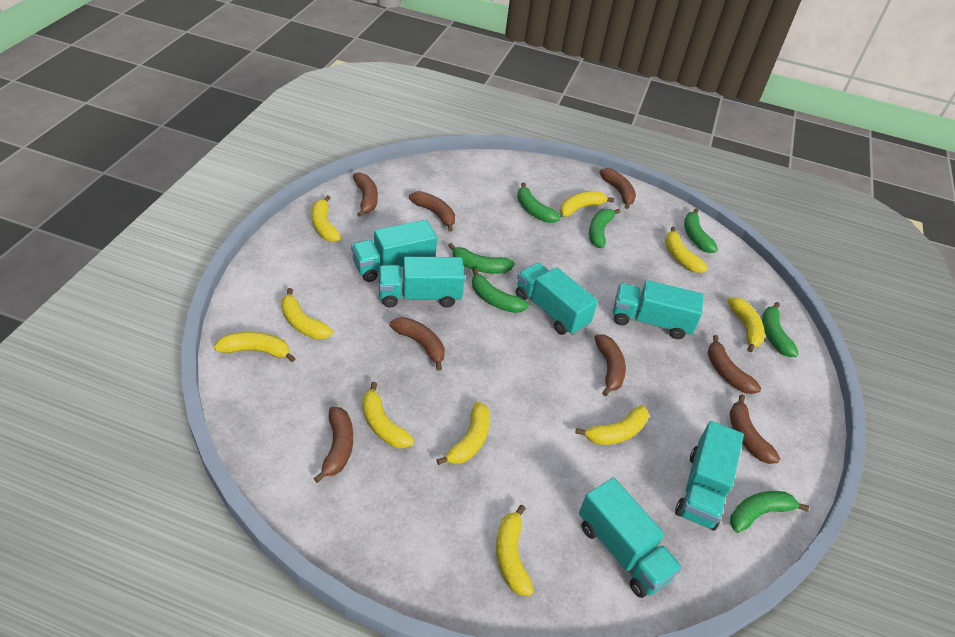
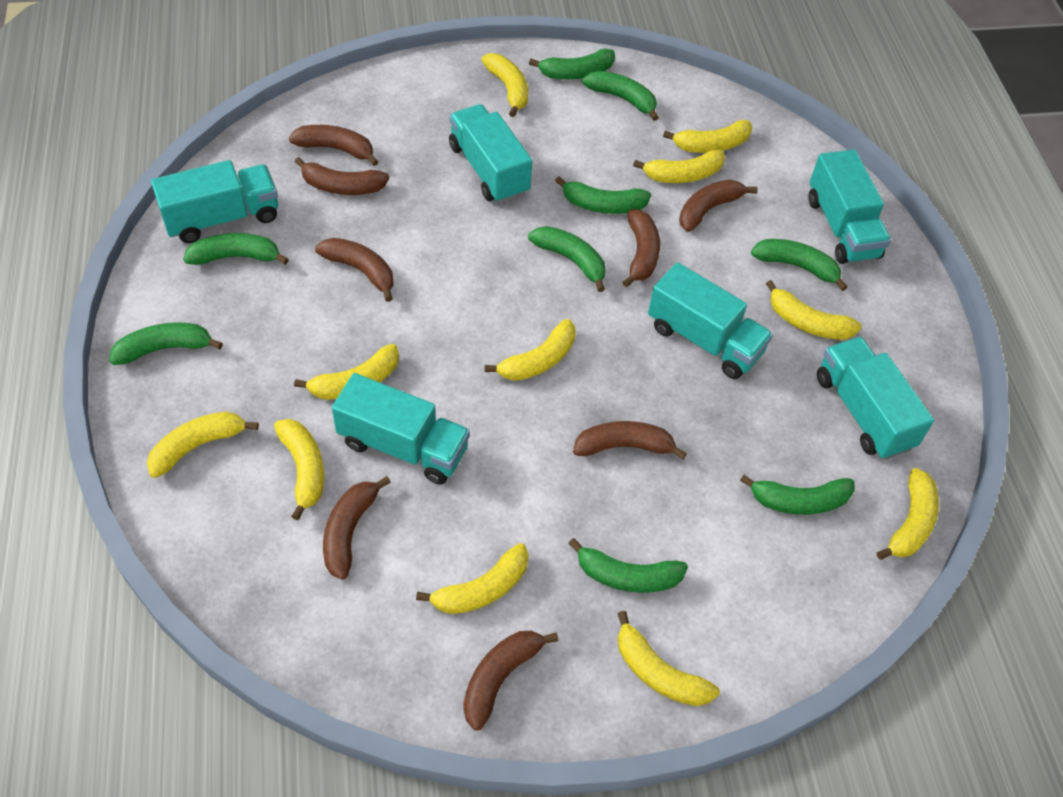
green banana: 7 -> 9
yellow banana: 10 -> 11

